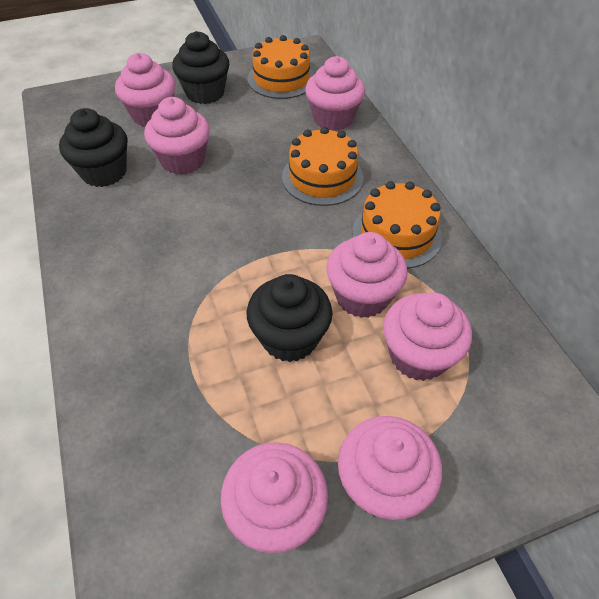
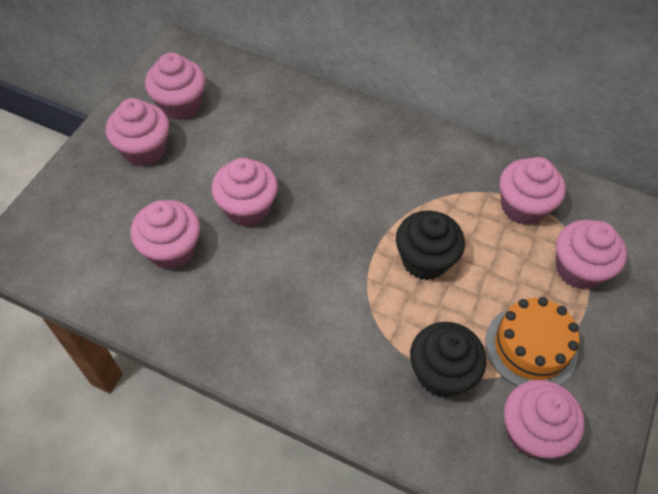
black cupcake: 3 -> 2
orange cake: 3 -> 1

